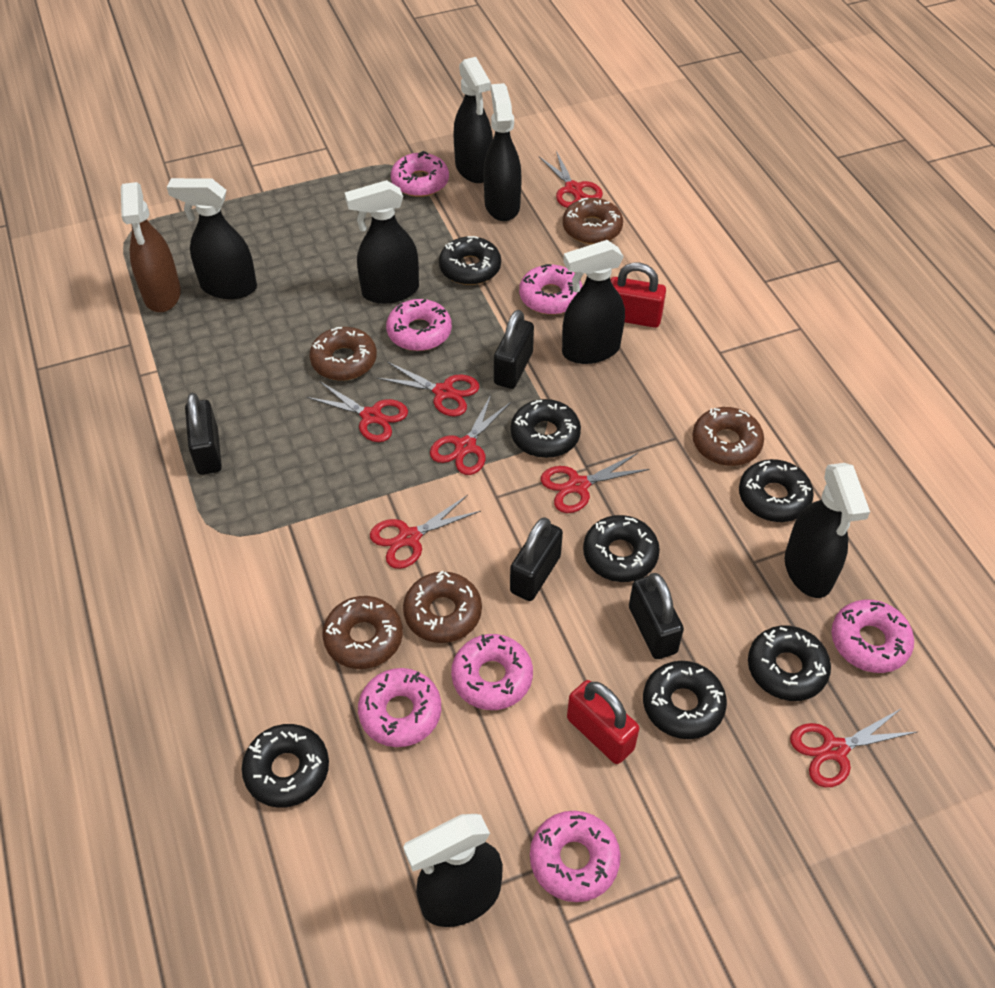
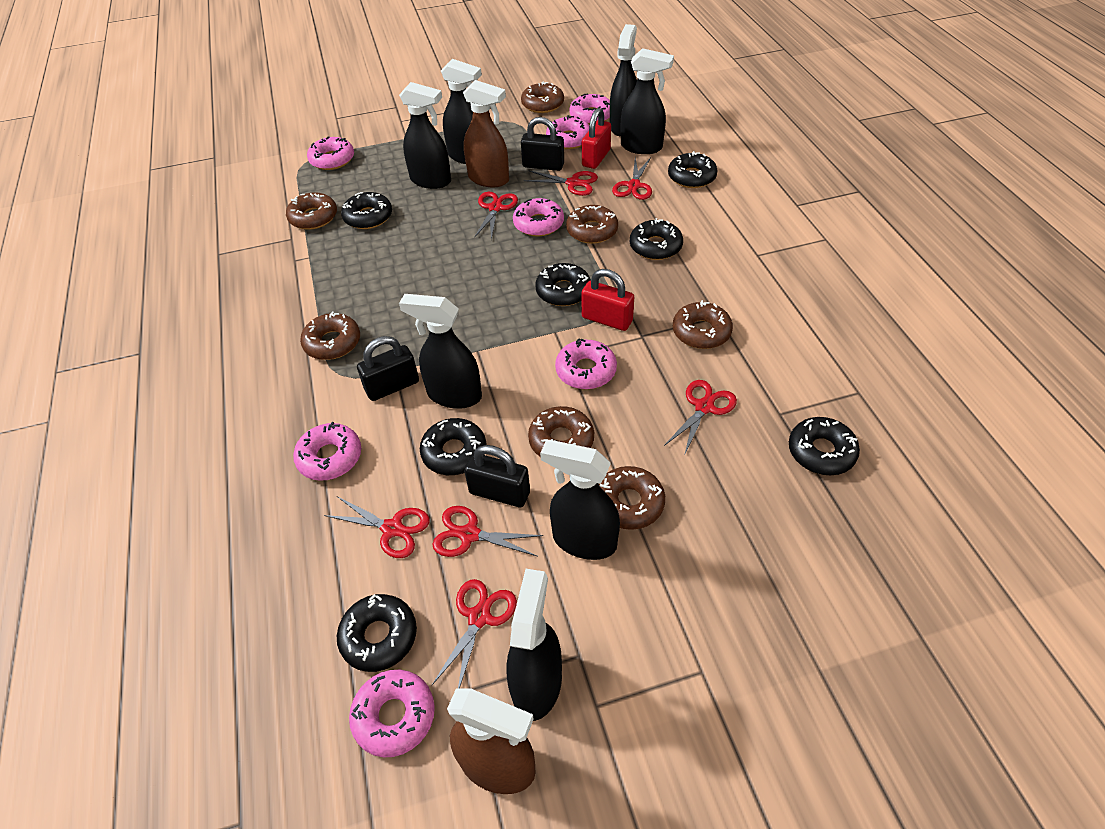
black padlock: 4 -> 3
brown donut: 5 -> 7
brown spray bottle: 1 -> 2

